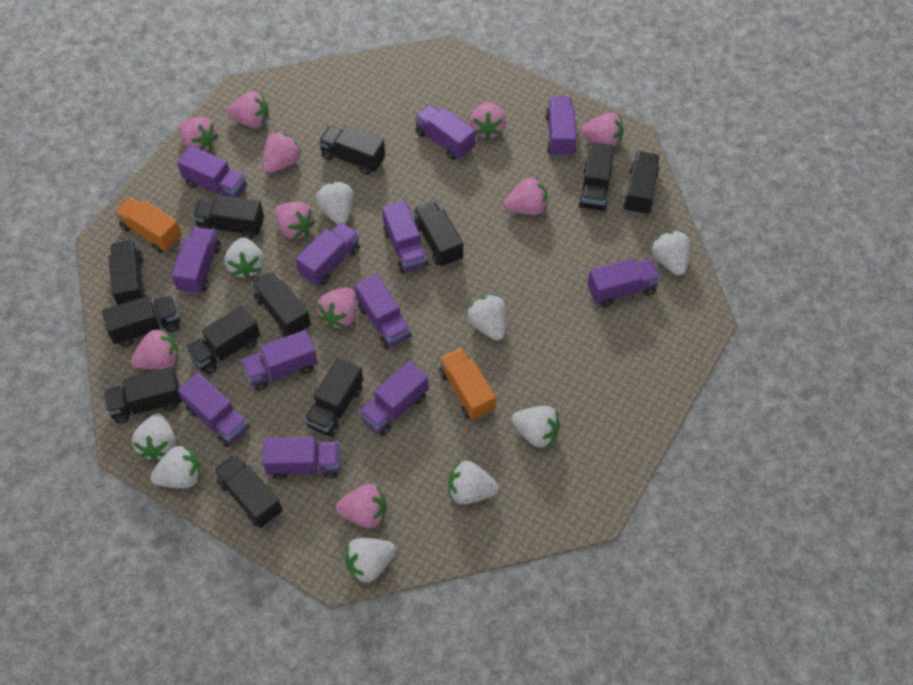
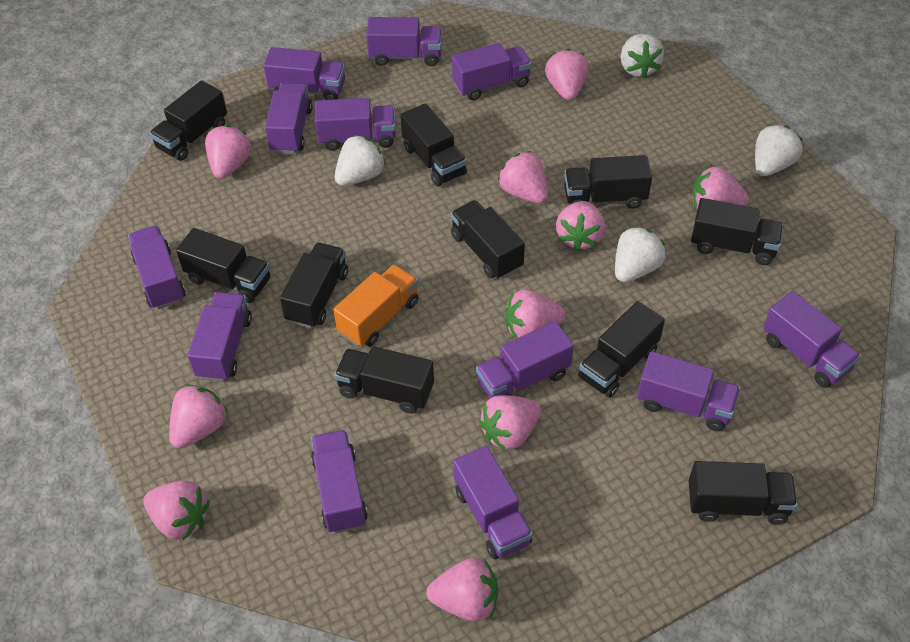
black truck: 12 -> 10
orange truck: 2 -> 1
white strawberry: 9 -> 4

